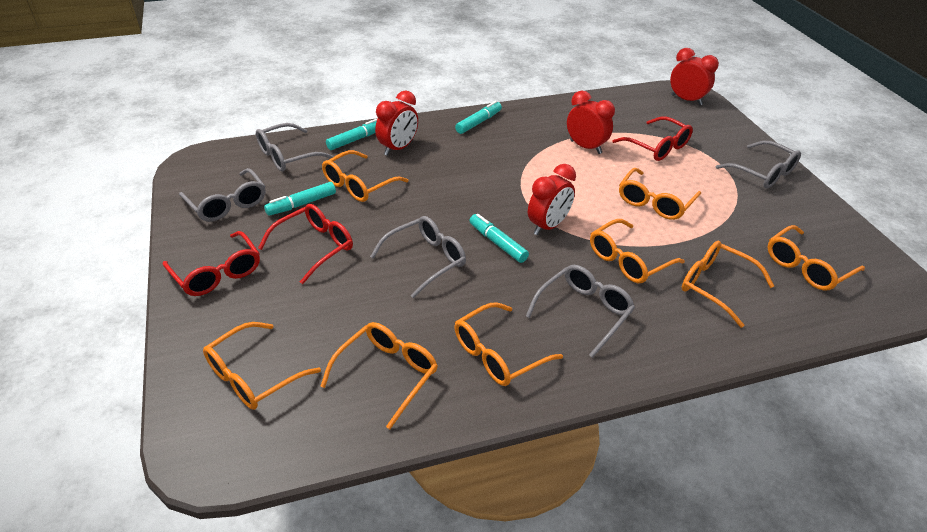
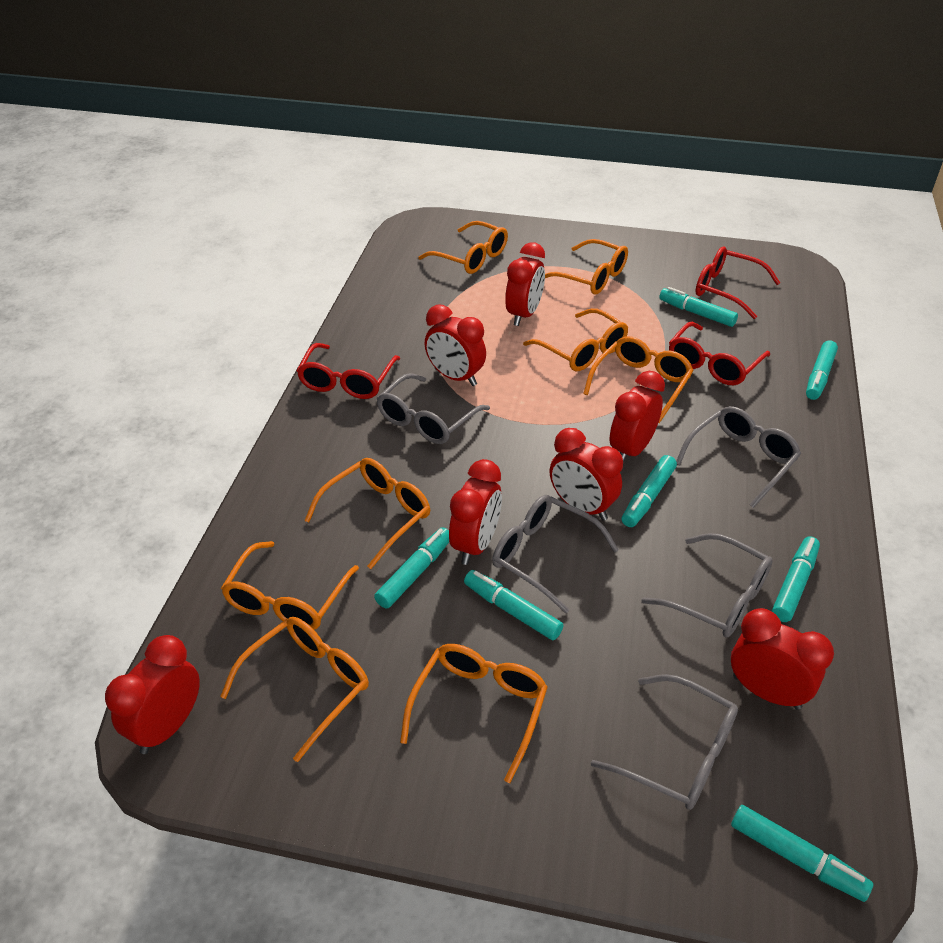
red clock: 4 -> 7
turquoise marker: 4 -> 7

